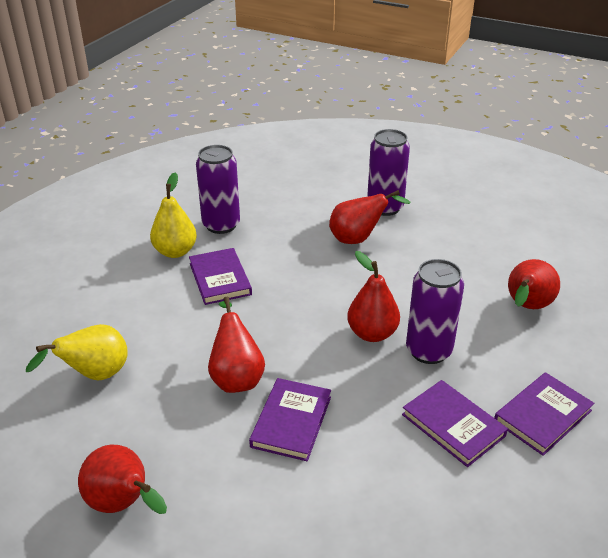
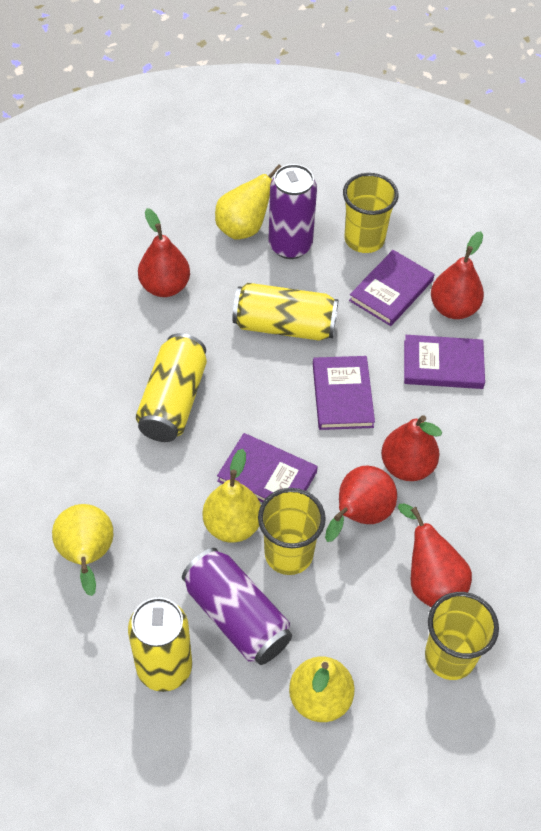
purple can: 3 -> 2
yellow can: 0 -> 3
yellow cup: 0 -> 3
yellow pear: 2 -> 4

